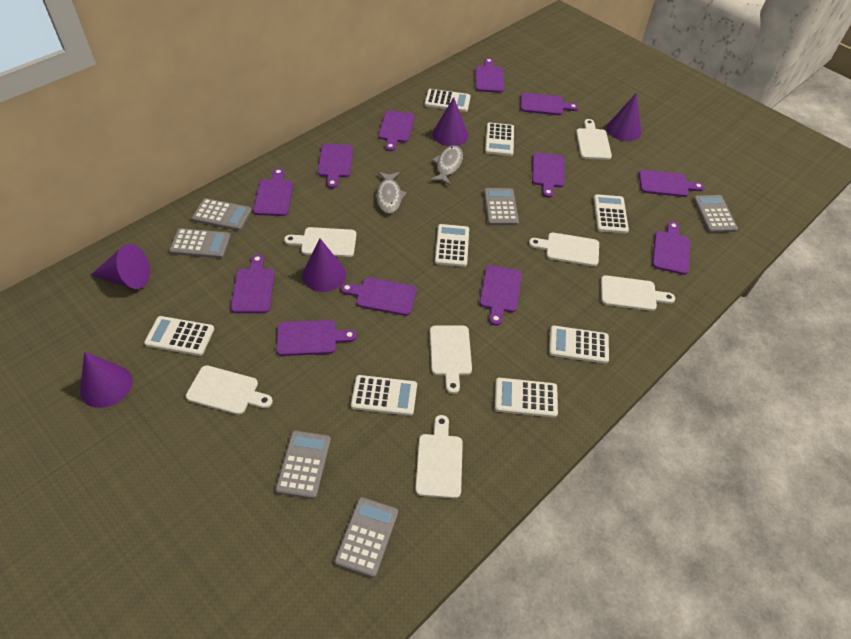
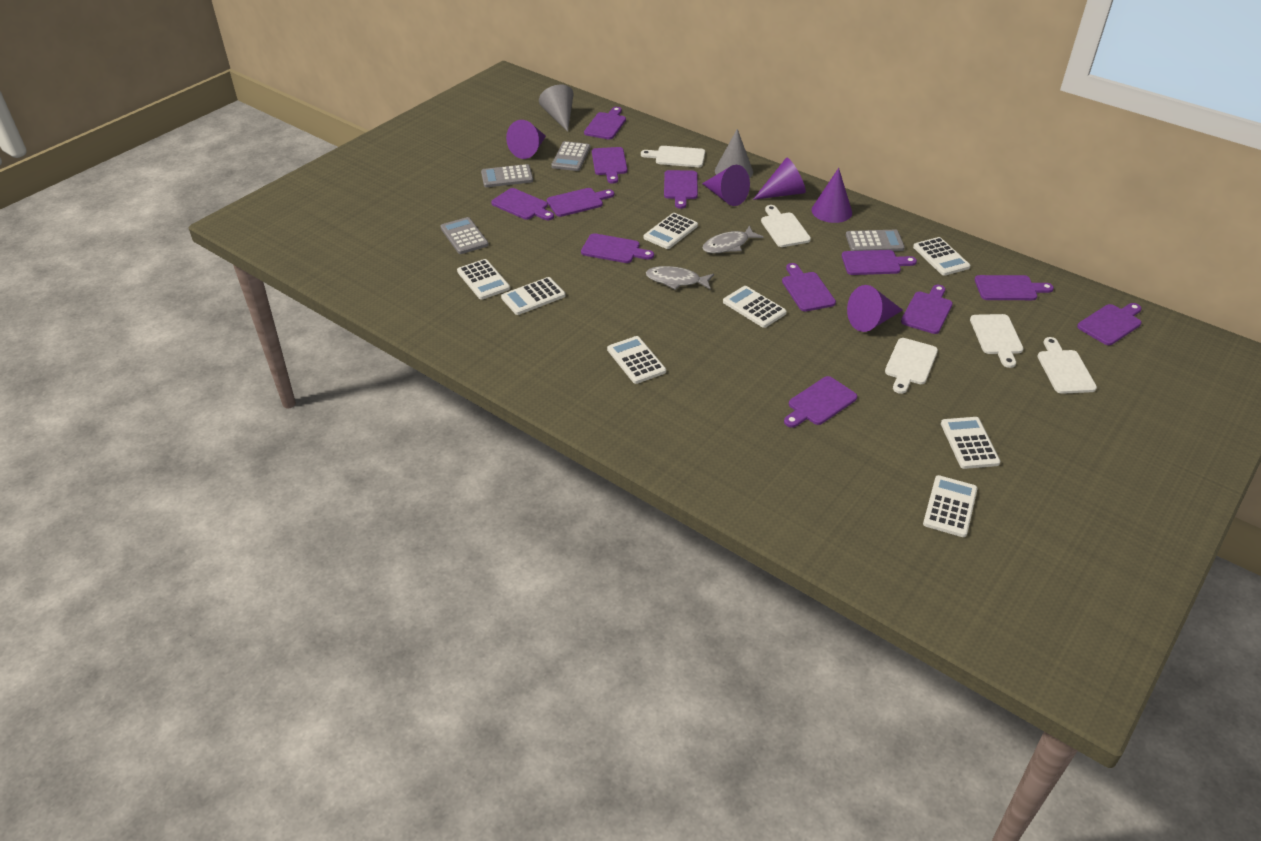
grey calculator: 6 -> 4
grey cone: 0 -> 2
white cutting board: 7 -> 5

